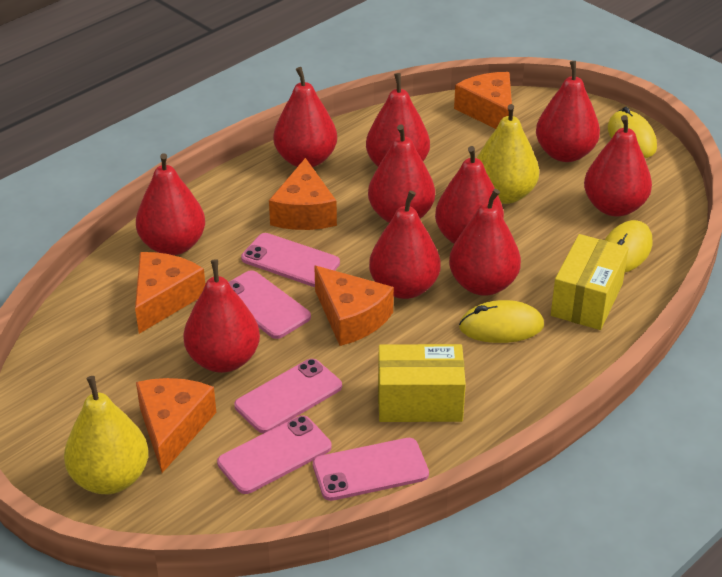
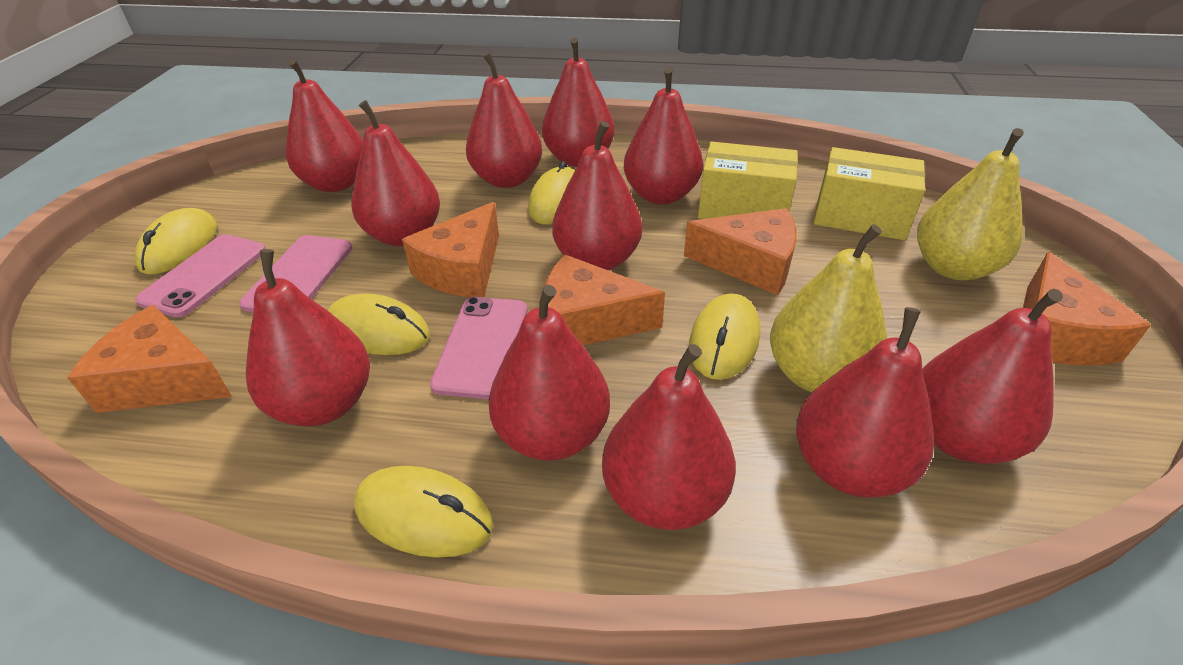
pink phone: 5 -> 3
red pear: 10 -> 11
yellow mouse: 3 -> 5

